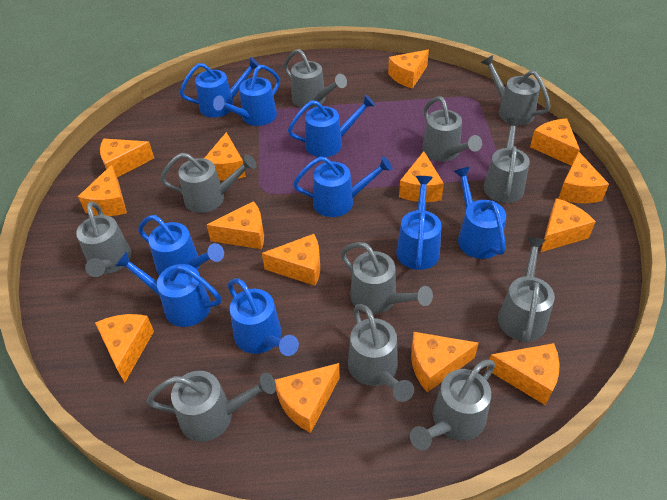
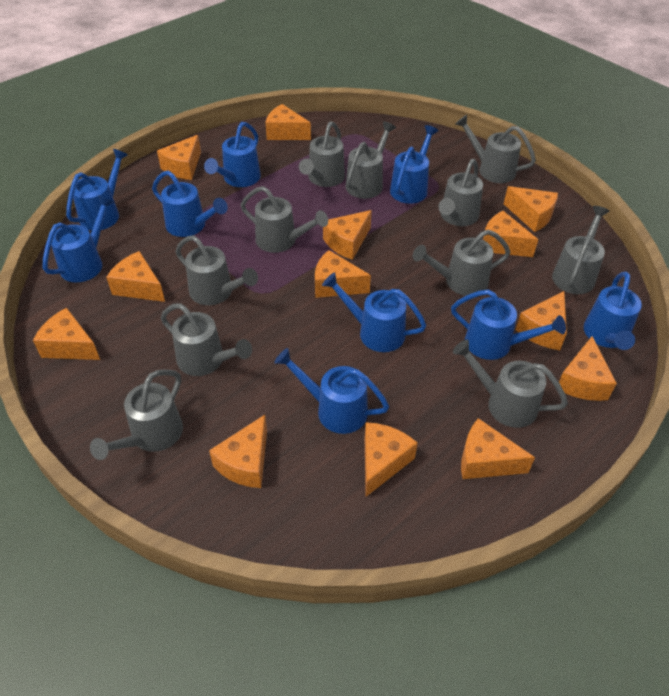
orange cheese: 14 -> 13

